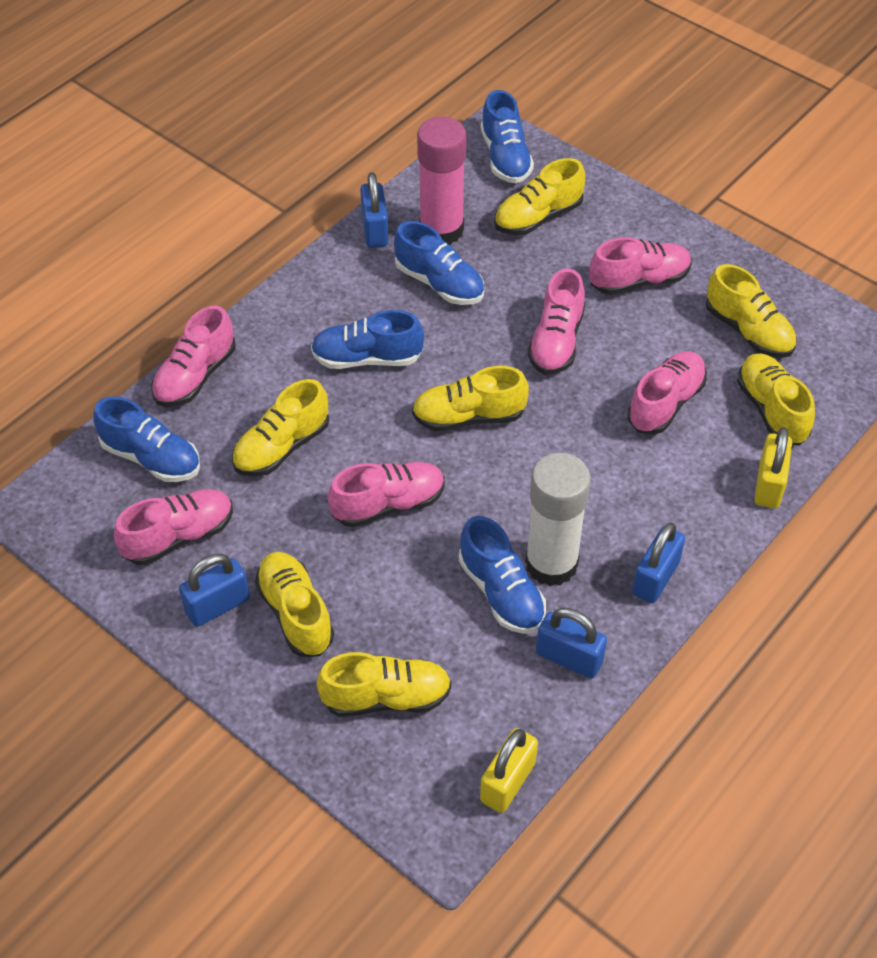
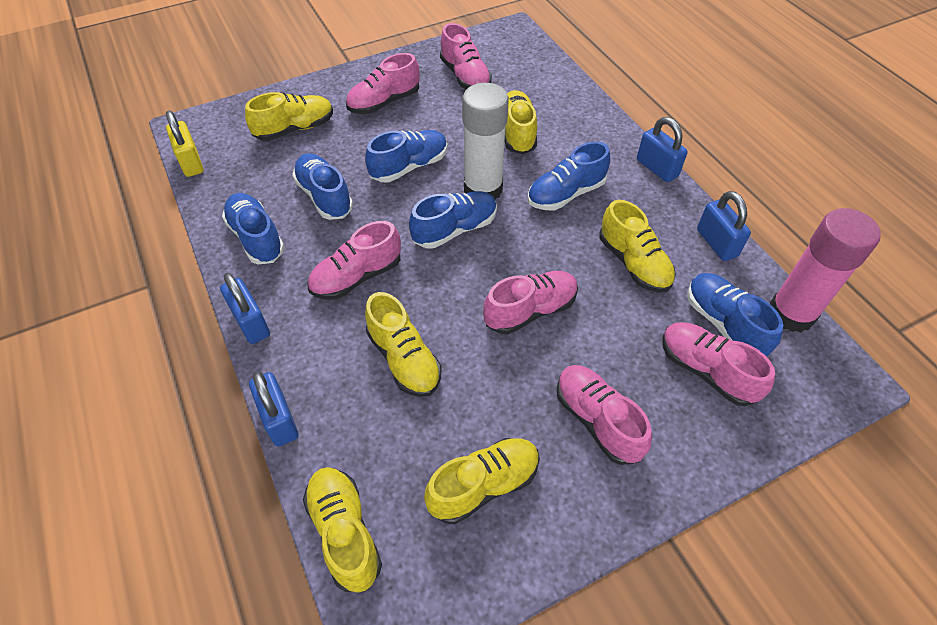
blue shoe: 5 -> 6
yellow padlock: 2 -> 1
yellow shoe: 7 -> 6

